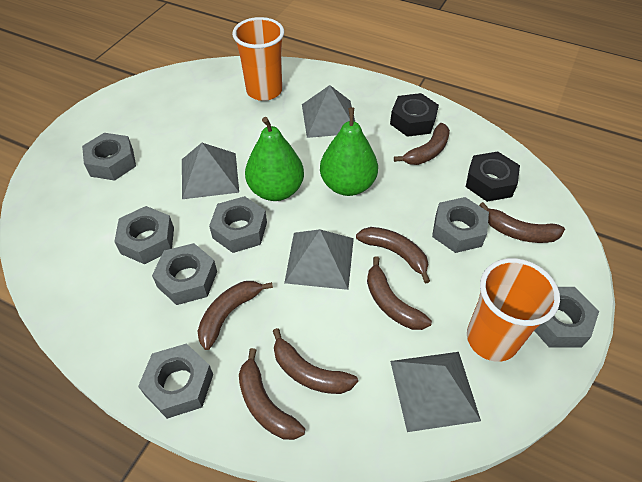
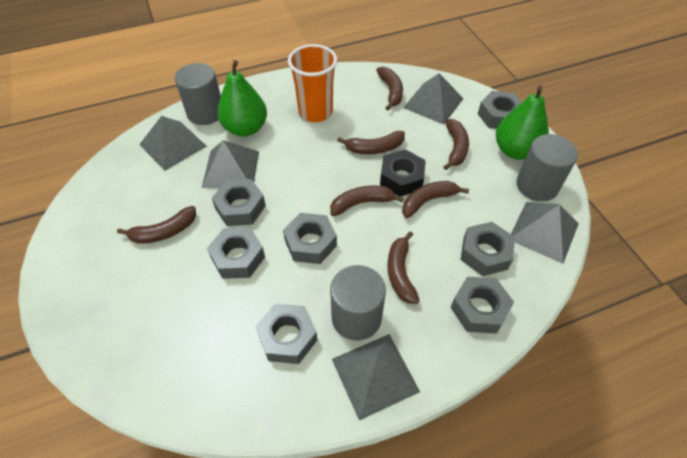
black nut: 2 -> 1
grey cylinder: 0 -> 3
grey pyramid: 4 -> 5
orange cup: 2 -> 1

